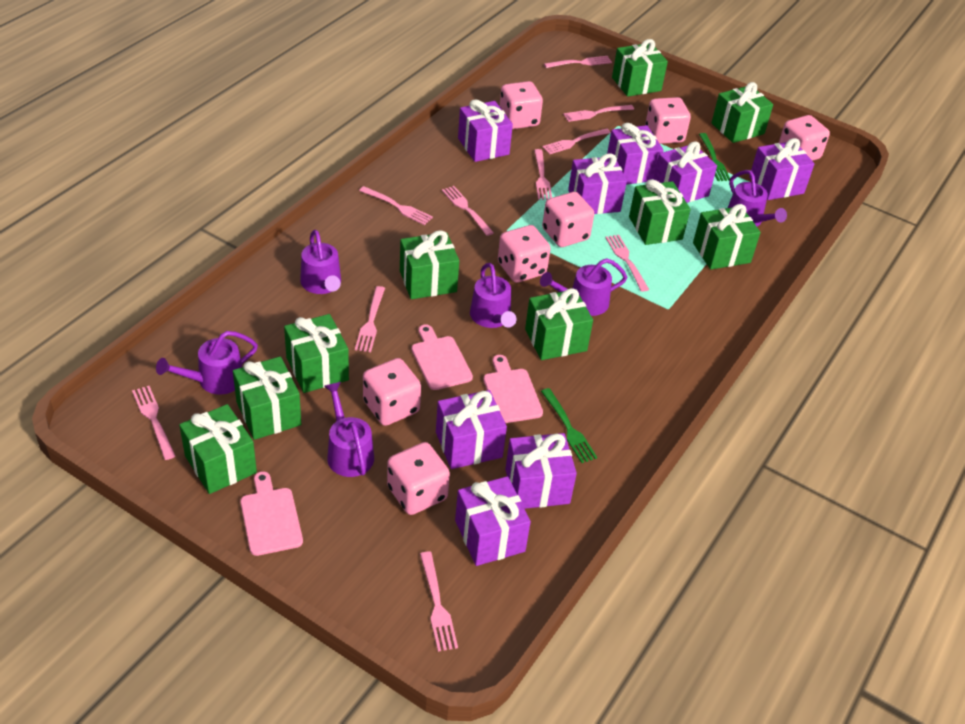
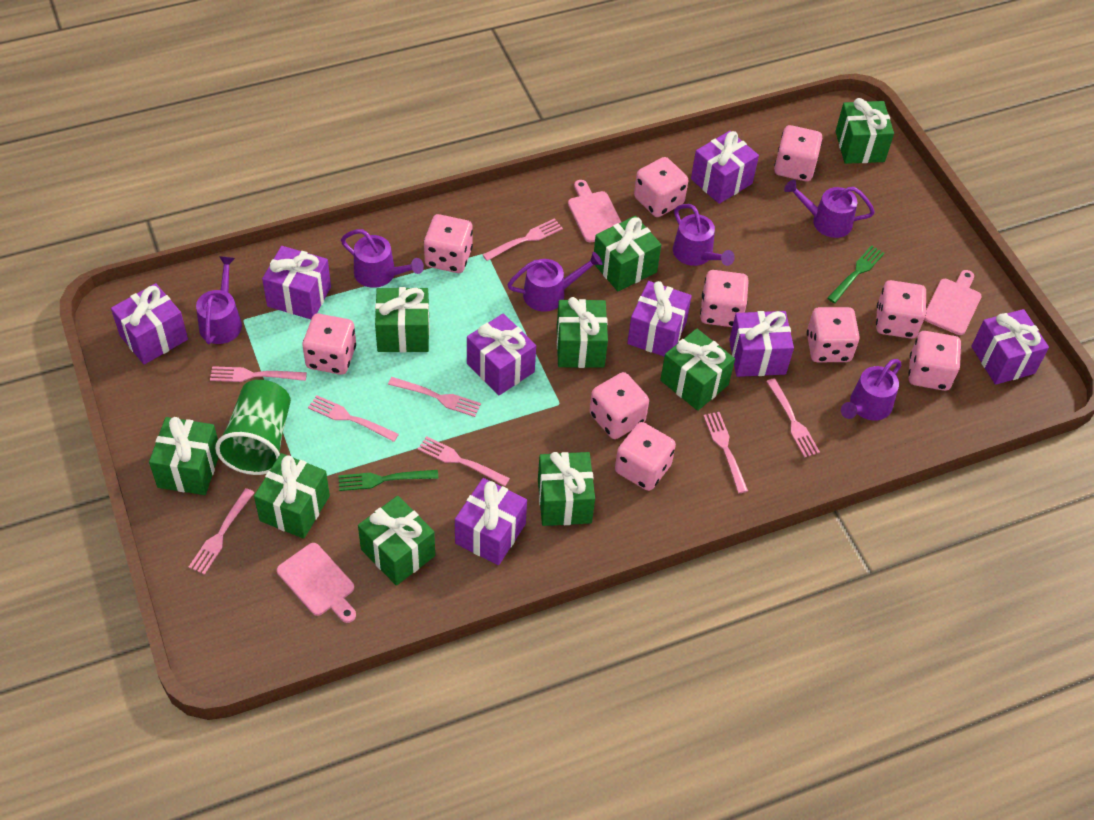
green cup: 0 -> 1
pink dice: 7 -> 10
pink fork: 10 -> 8

